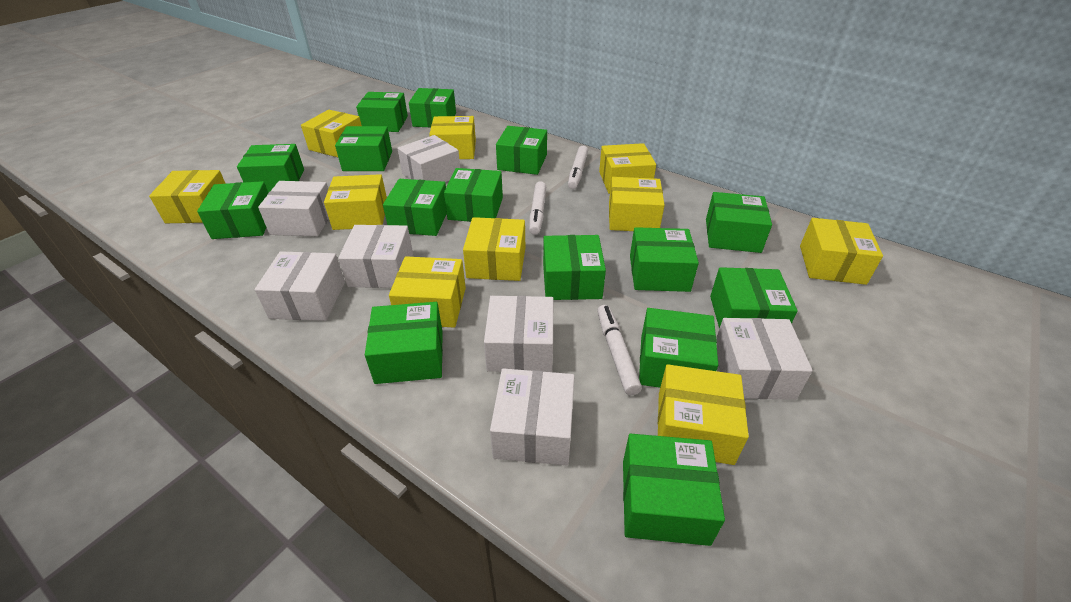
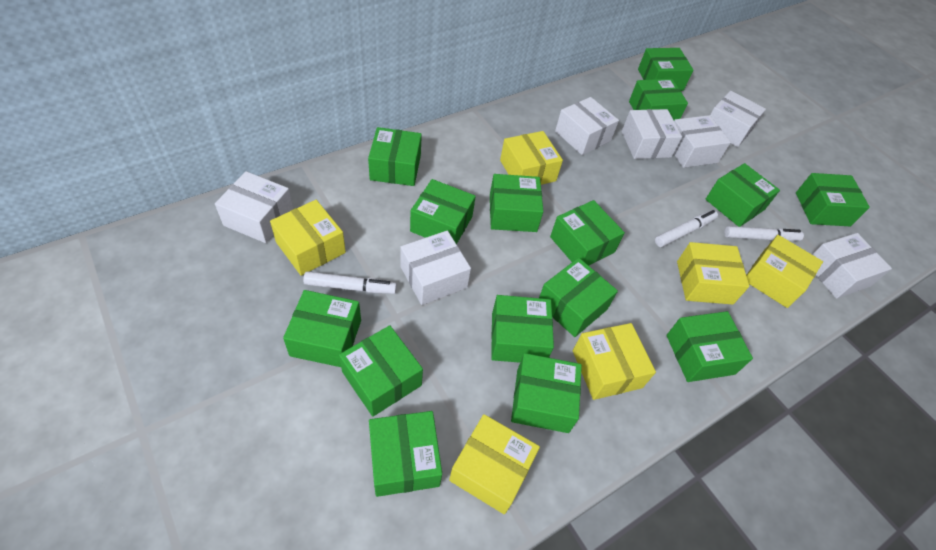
yellow box: 10 -> 6

